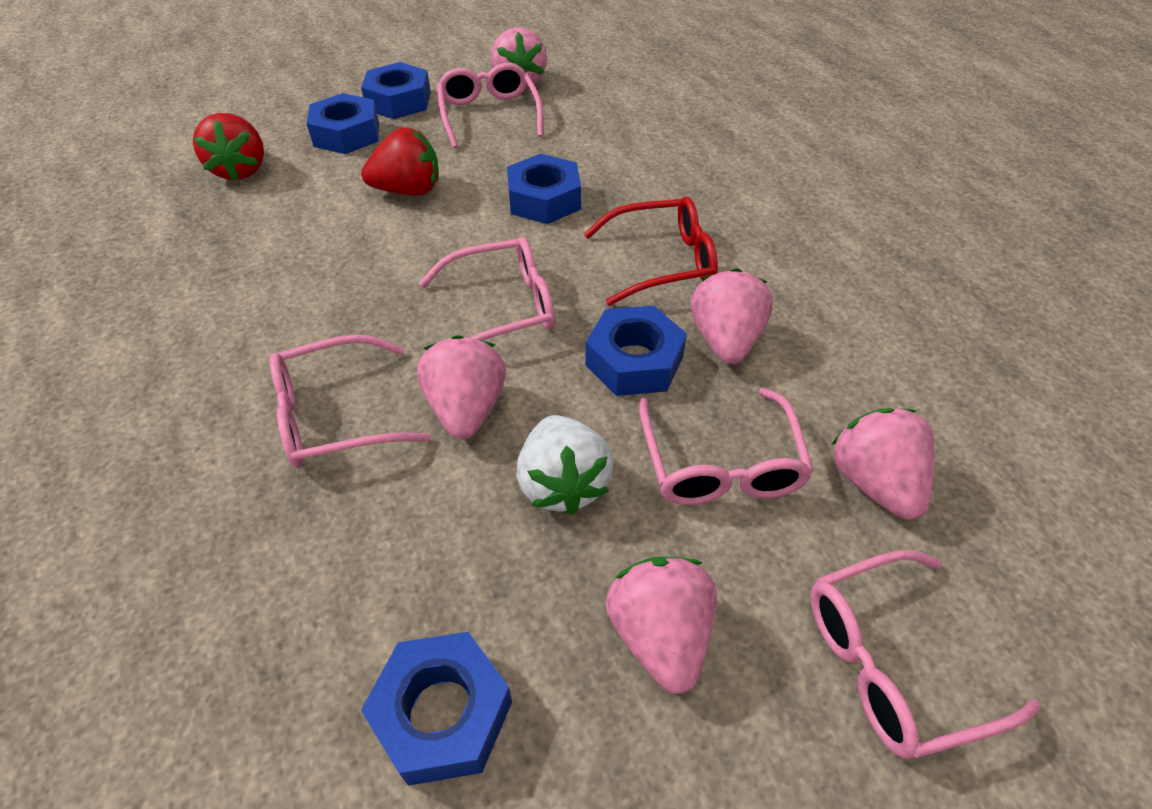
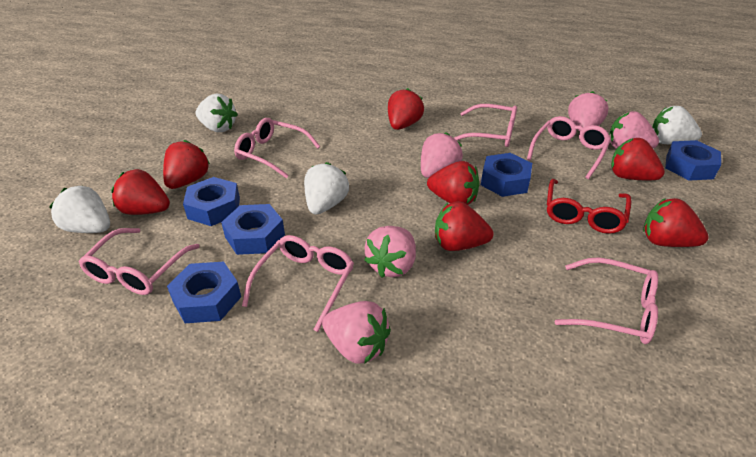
pink glasses: 5 -> 6
red strawberry: 2 -> 7
white strawberry: 1 -> 4

